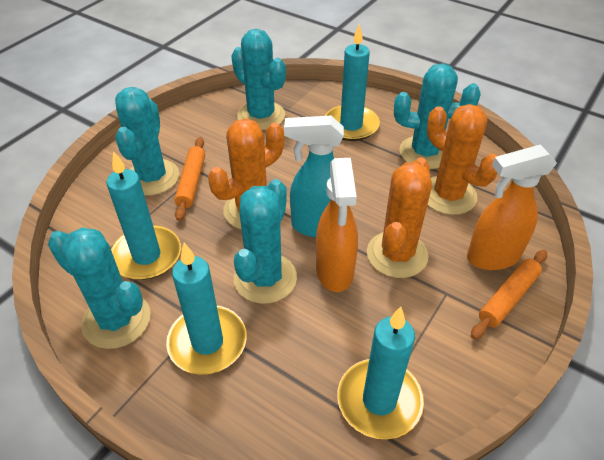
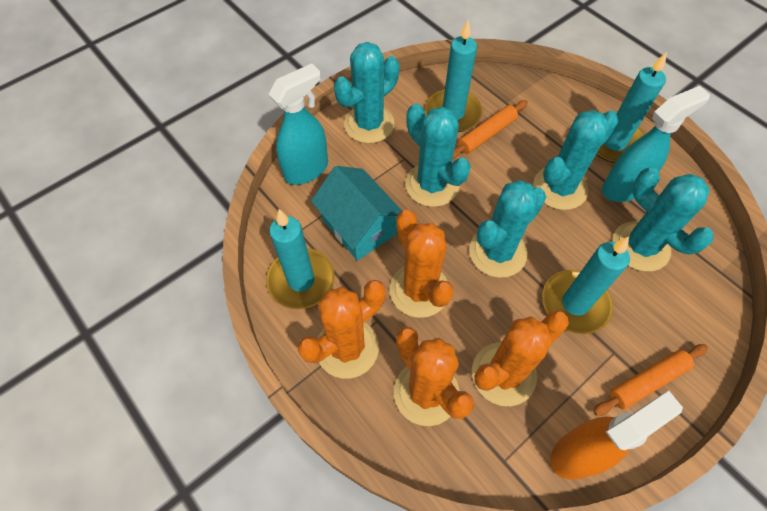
orange cactus: 3 -> 4
orange spray bottle: 2 -> 1
turquoise house: 0 -> 1
turquoise spray bottle: 1 -> 2

